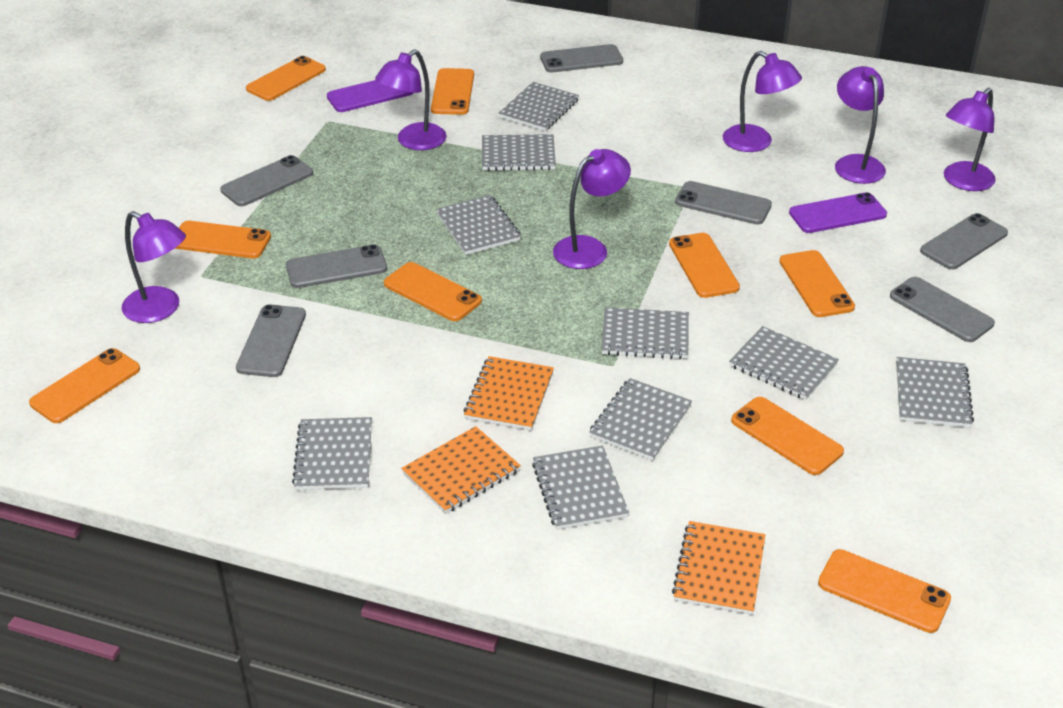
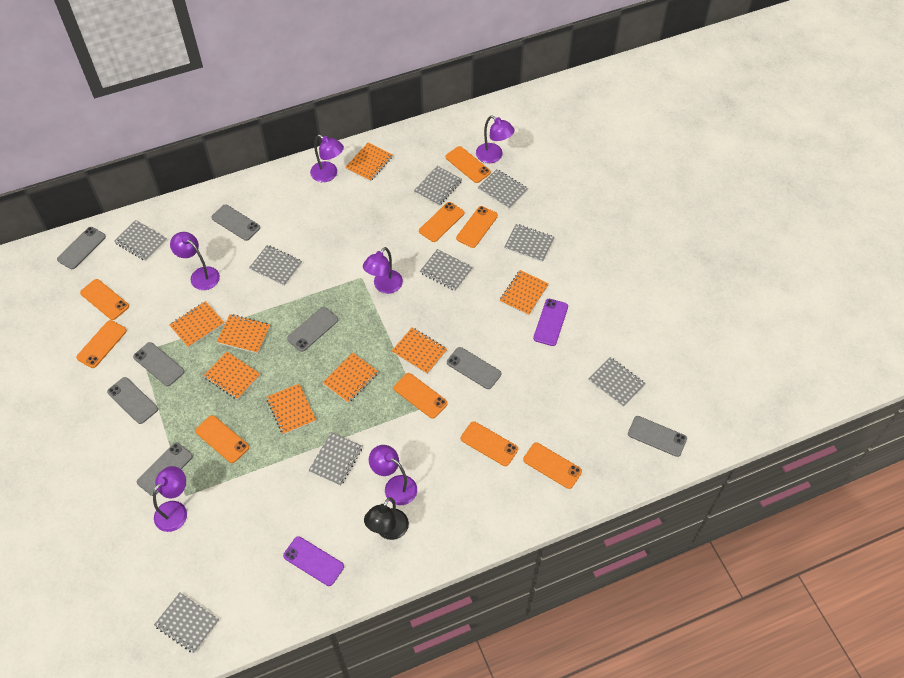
black lamp: 0 -> 1
grey phone: 7 -> 8
orange notebook: 3 -> 8

